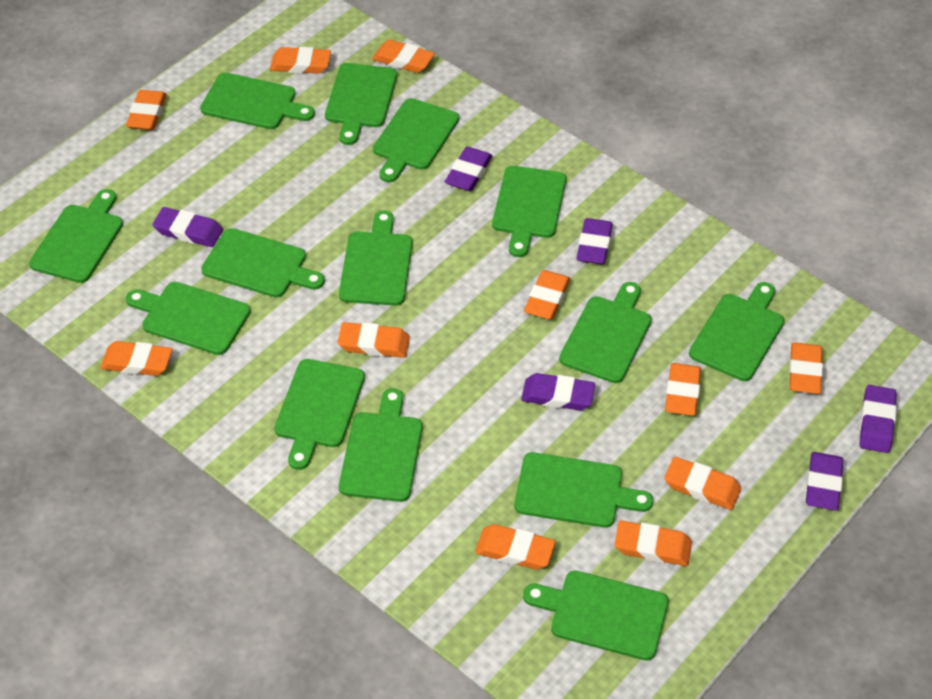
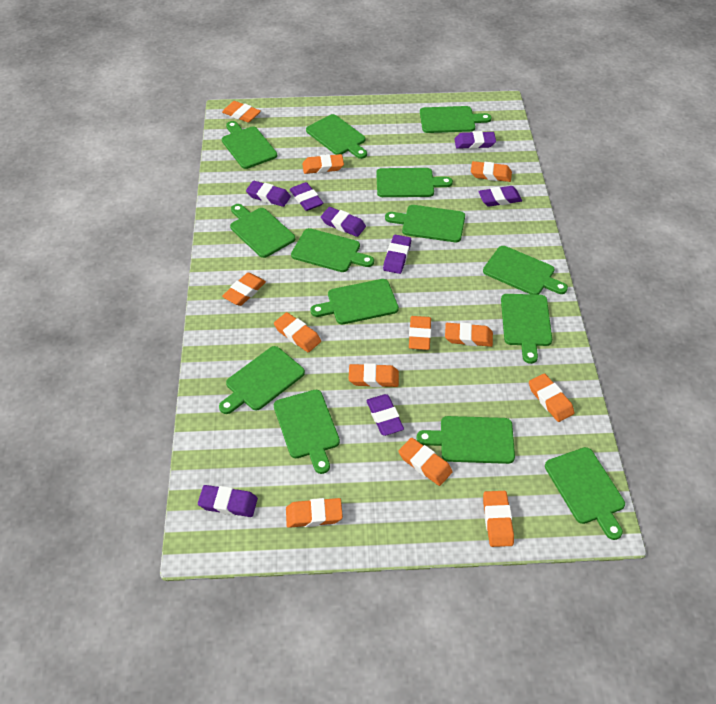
orange eraser: 11 -> 12
purple eraser: 6 -> 8

